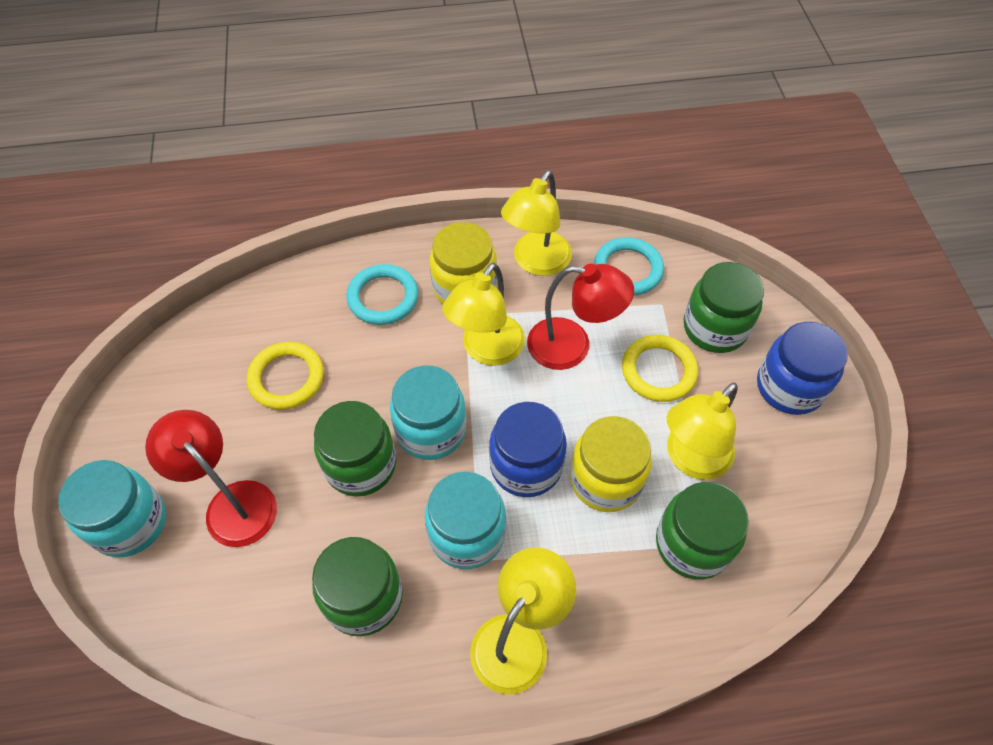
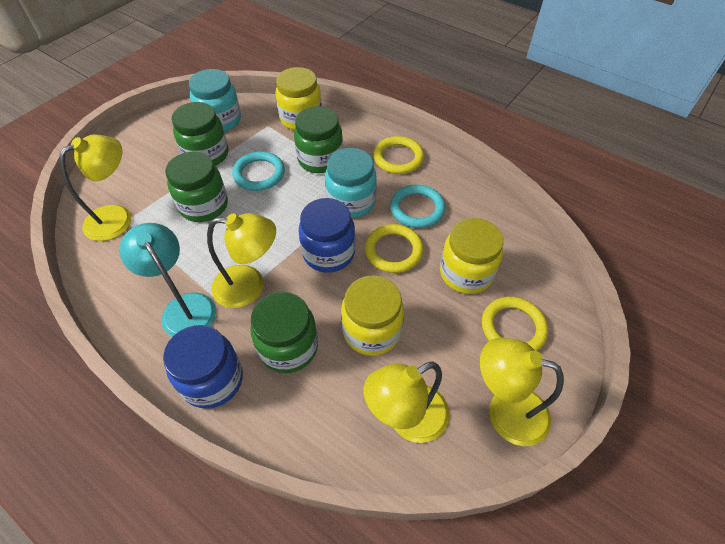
red lamp: 2 -> 0
turquoise jar: 3 -> 2
turquoise lamp: 0 -> 1
yellow jar: 2 -> 3
yellow ring: 2 -> 3

